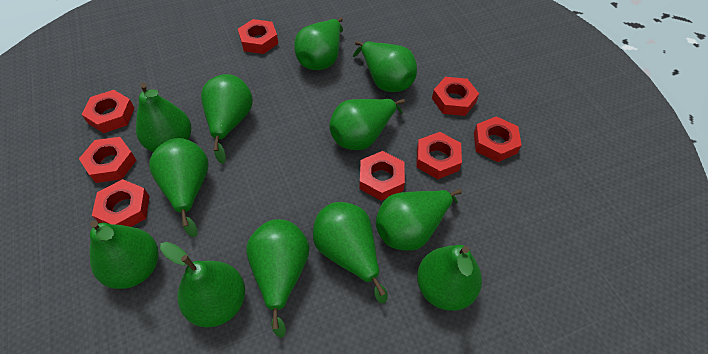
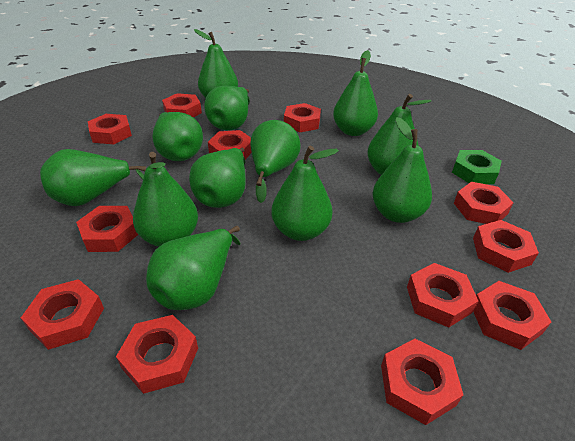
green nut: 0 -> 1
red nut: 8 -> 12

